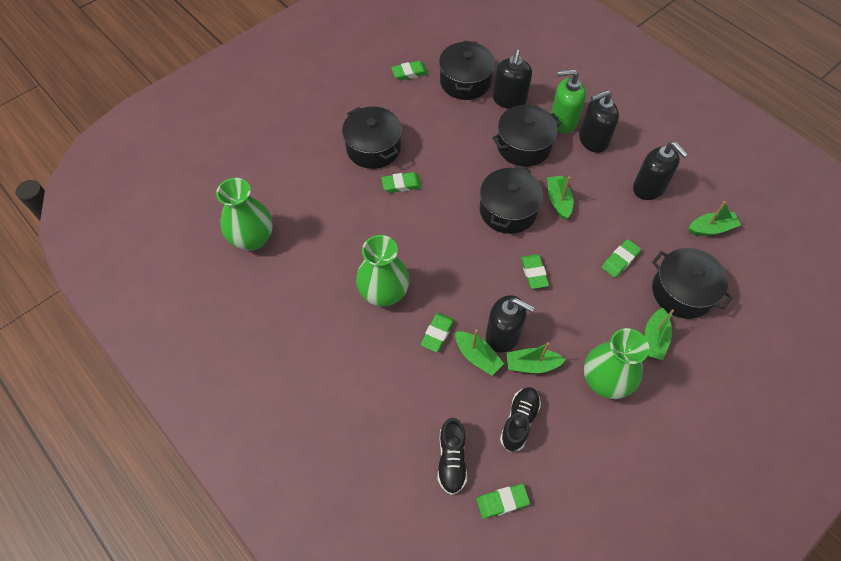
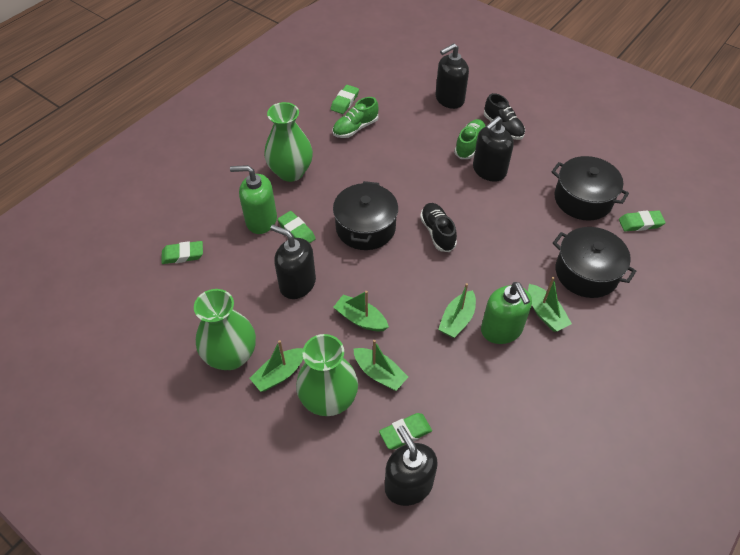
black pot: 5 -> 3
green eraser: 6 -> 5
green shoe: 0 -> 2
green soap dispenser: 1 -> 2

